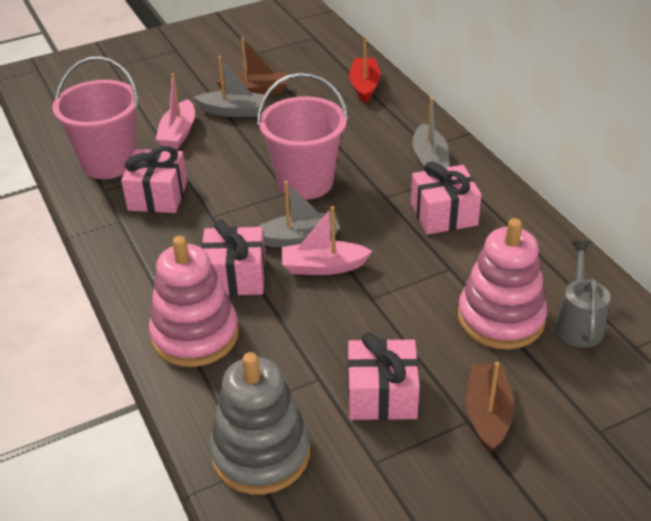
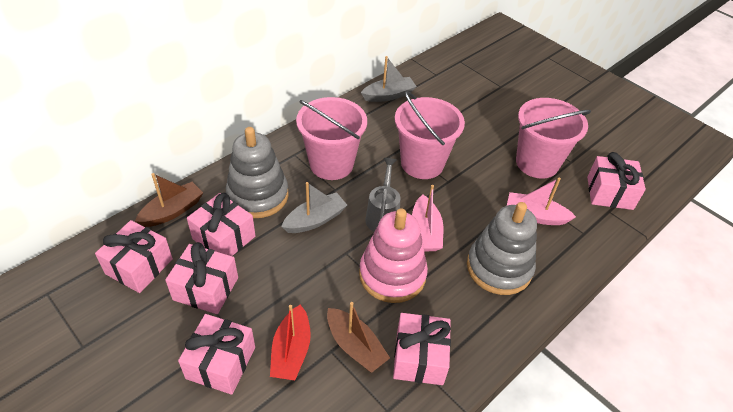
grey boat: 3 -> 2
grey stacking toy: 1 -> 2
pink bucket: 2 -> 3
pink gift: 4 -> 6
pink stacking toy: 2 -> 1

